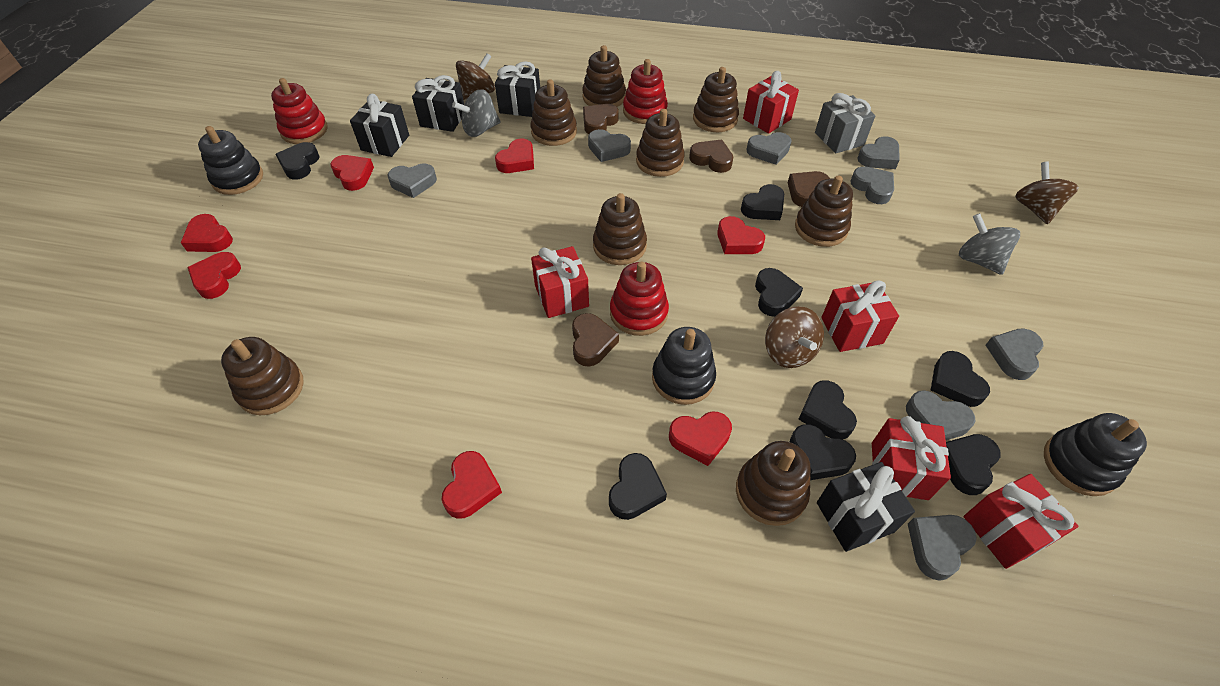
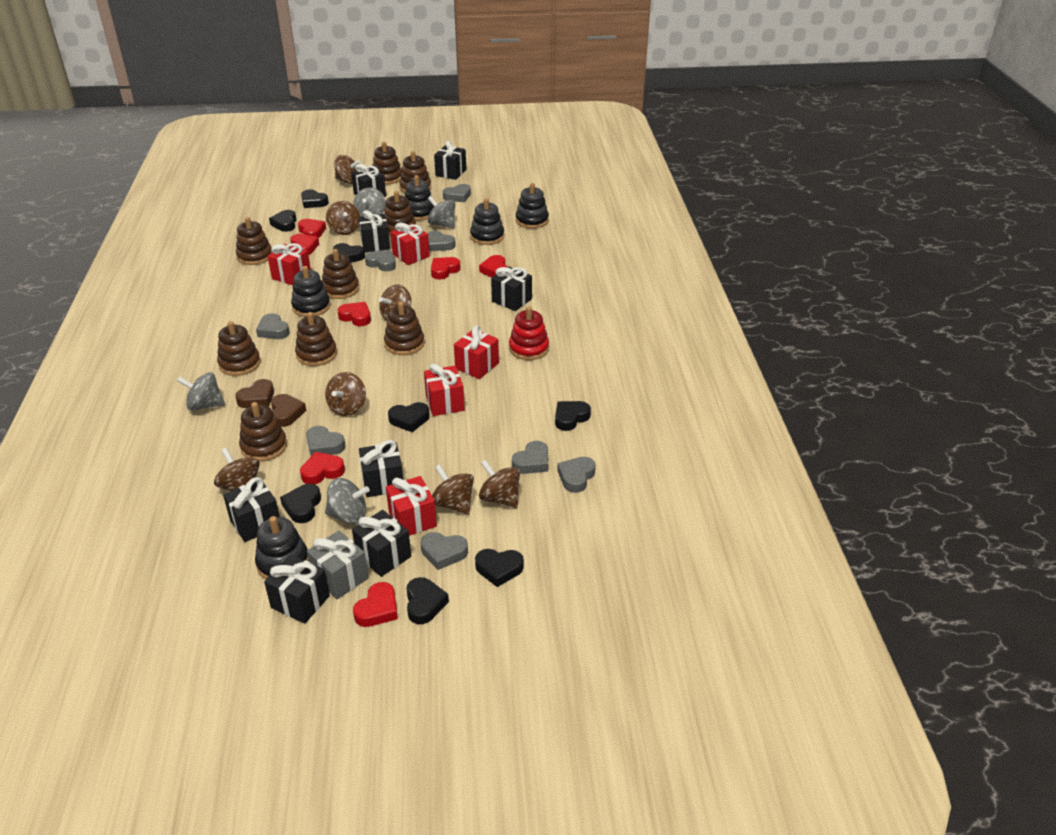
black gift: 4 -> 8
black stacking toy: 3 -> 5
brown heart: 4 -> 2
brown spinning top: 3 -> 7
brown stacking toy: 8 -> 9
grey spinning top: 2 -> 4
red stacking toy: 3 -> 1

